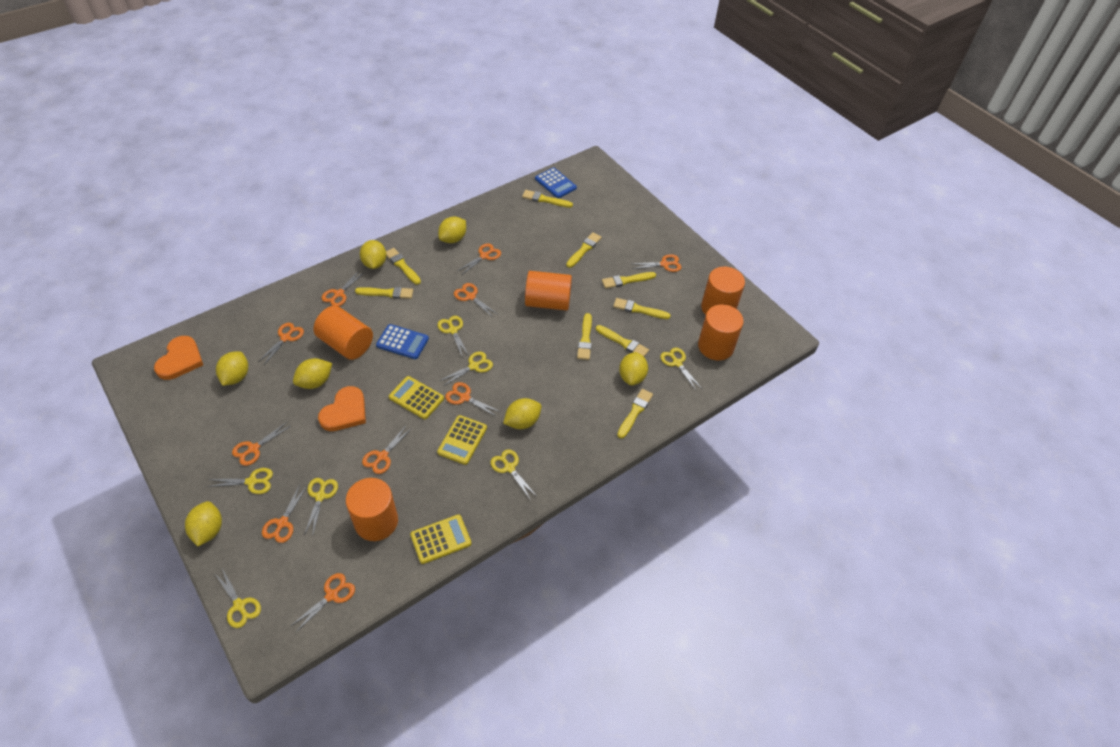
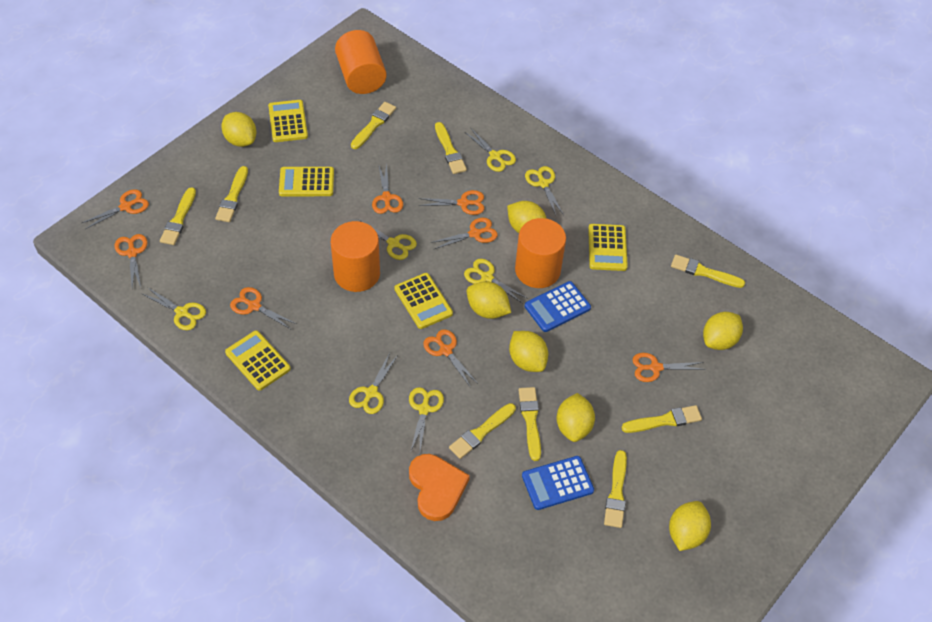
orange cylinder: 5 -> 3
orange heart: 2 -> 1
orange scissors: 10 -> 8
yellow calculator: 3 -> 5

